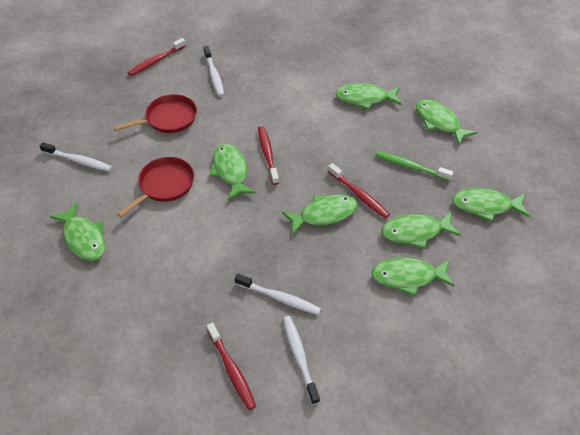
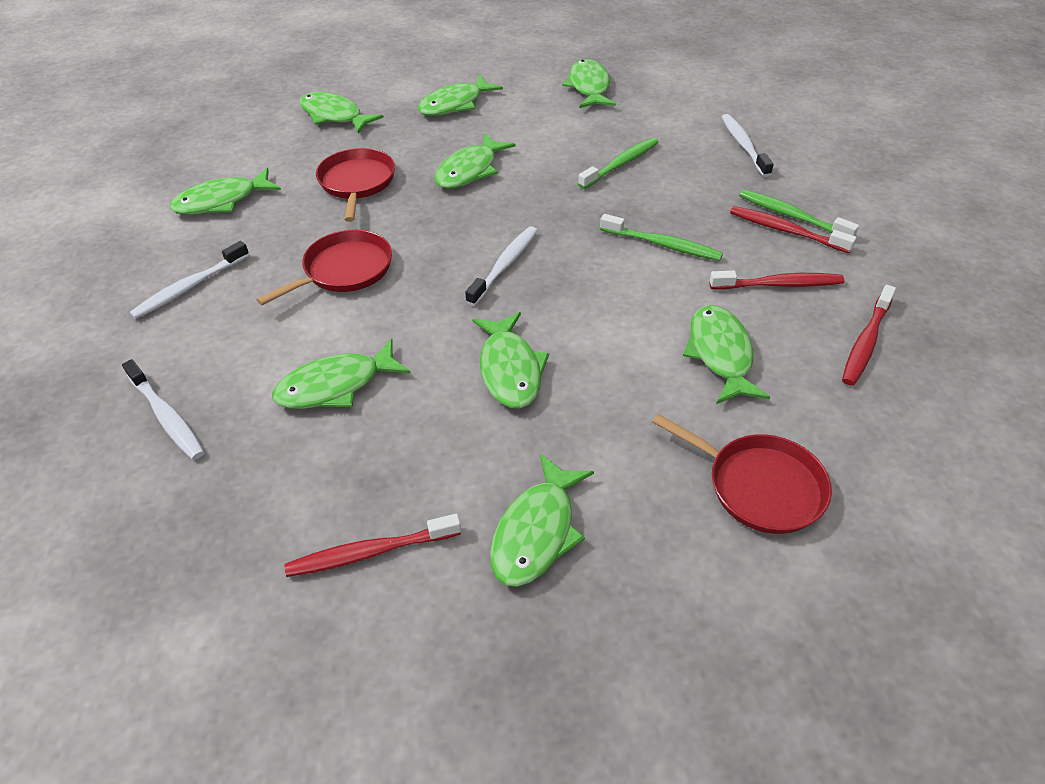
green fish: 8 -> 9
green toothbrush: 1 -> 3
red pan: 2 -> 3

